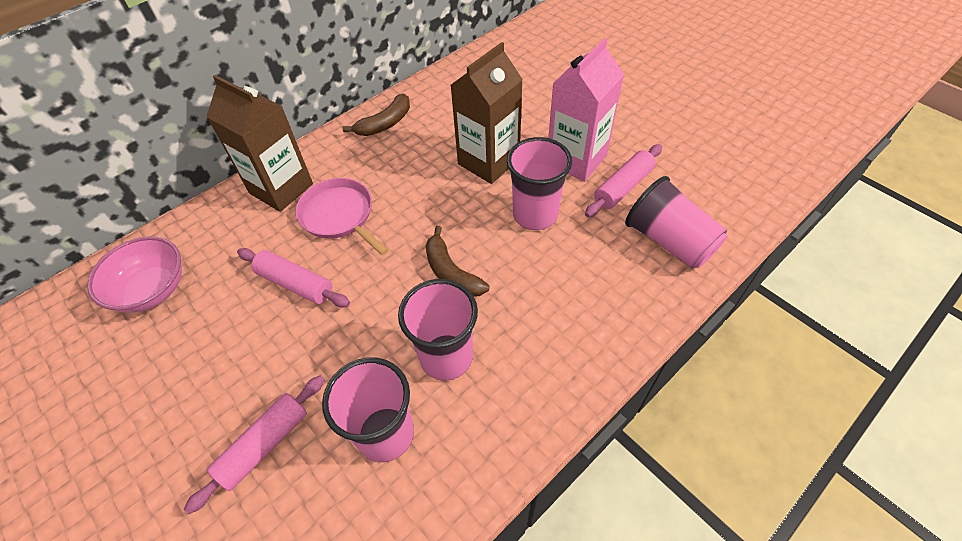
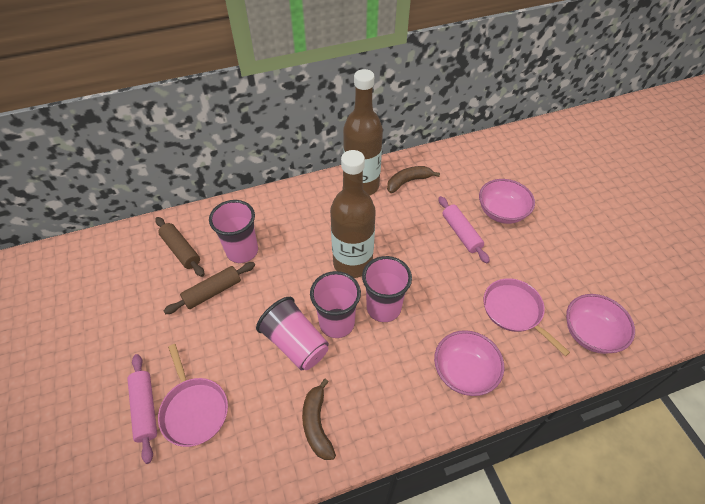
brown bottle: 0 -> 2
brown carton: 2 -> 0
brown rolling pin: 0 -> 2
pink bowl: 1 -> 3
pink carton: 1 -> 0
pink pan: 1 -> 2
pink rolling pin: 3 -> 2

